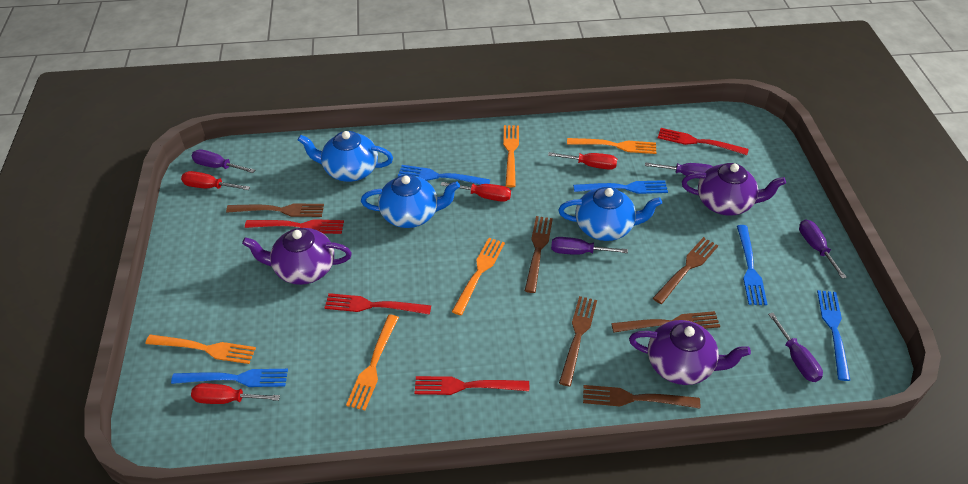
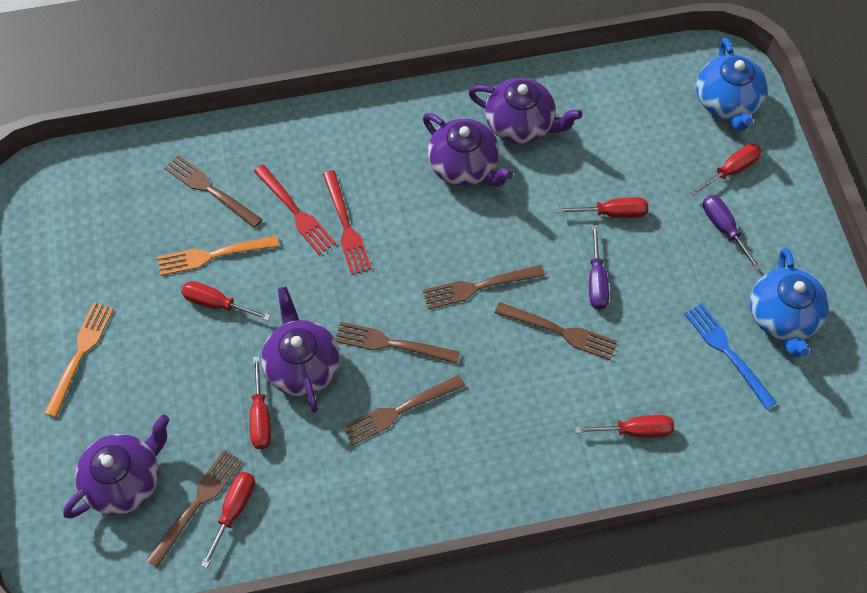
blue fork: 5 -> 1
blue teapot: 3 -> 2
orange fork: 5 -> 2
purple screwdriver: 5 -> 2
purple teapot: 3 -> 4
red fork: 4 -> 2
red screwdriver: 4 -> 6

